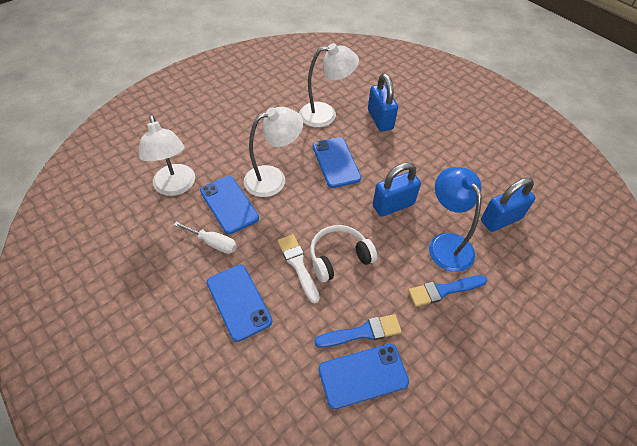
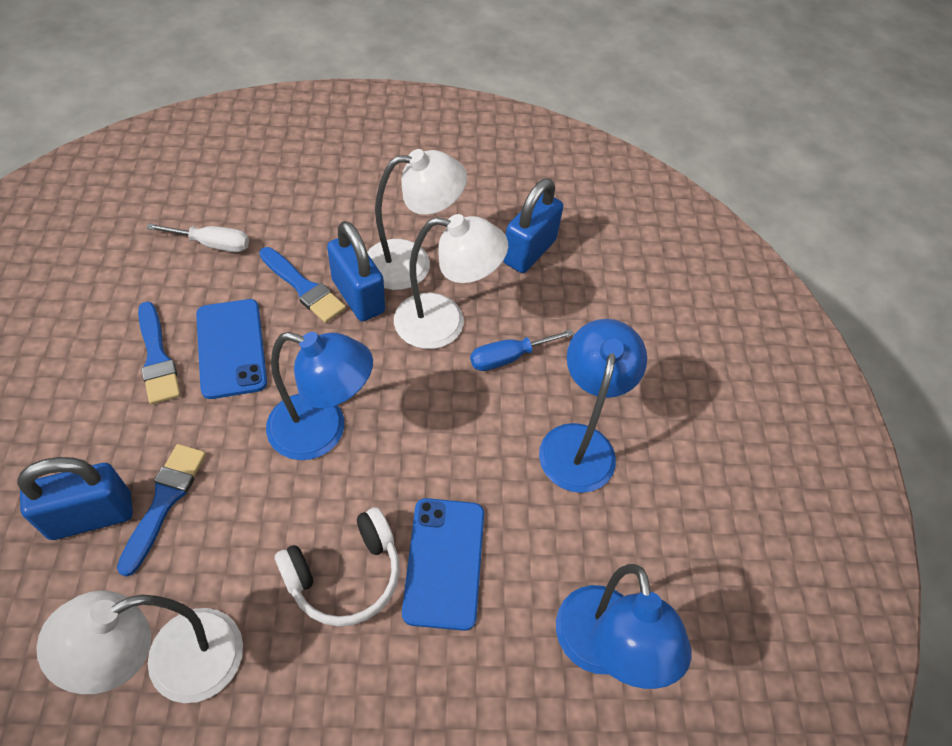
blue brush: 2 -> 3
blue lamp: 1 -> 3
blue phone: 4 -> 2
blue screwdriver: 0 -> 1
white brush: 1 -> 0

